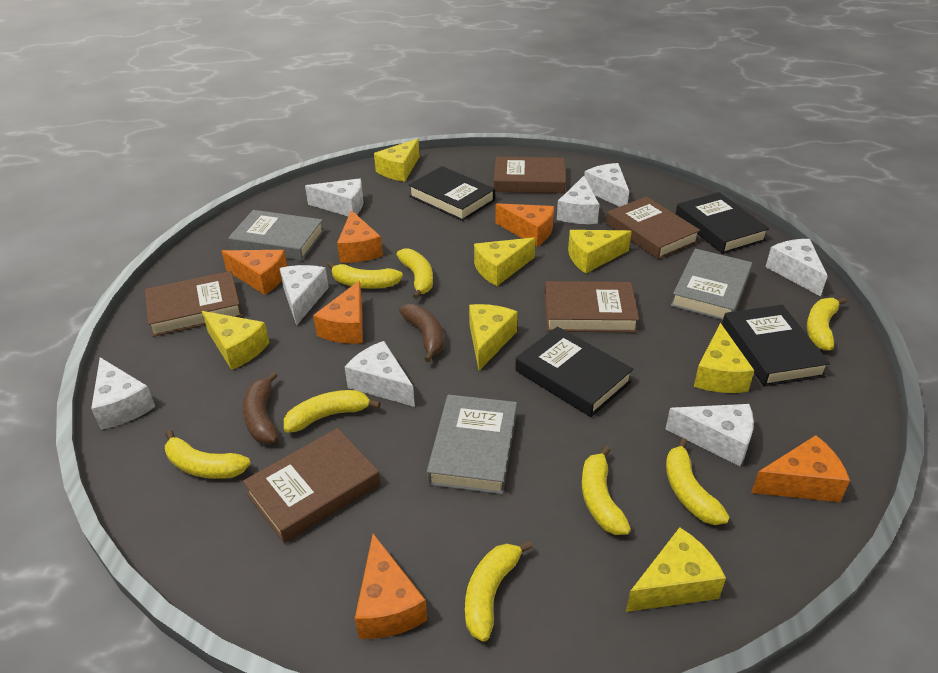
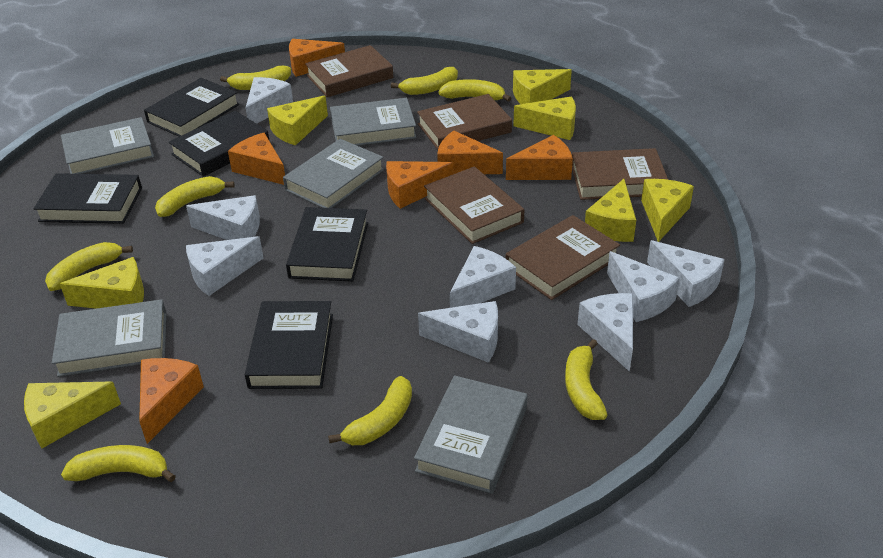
black book: 4 -> 5
brown banana: 2 -> 0
grey book: 3 -> 5

